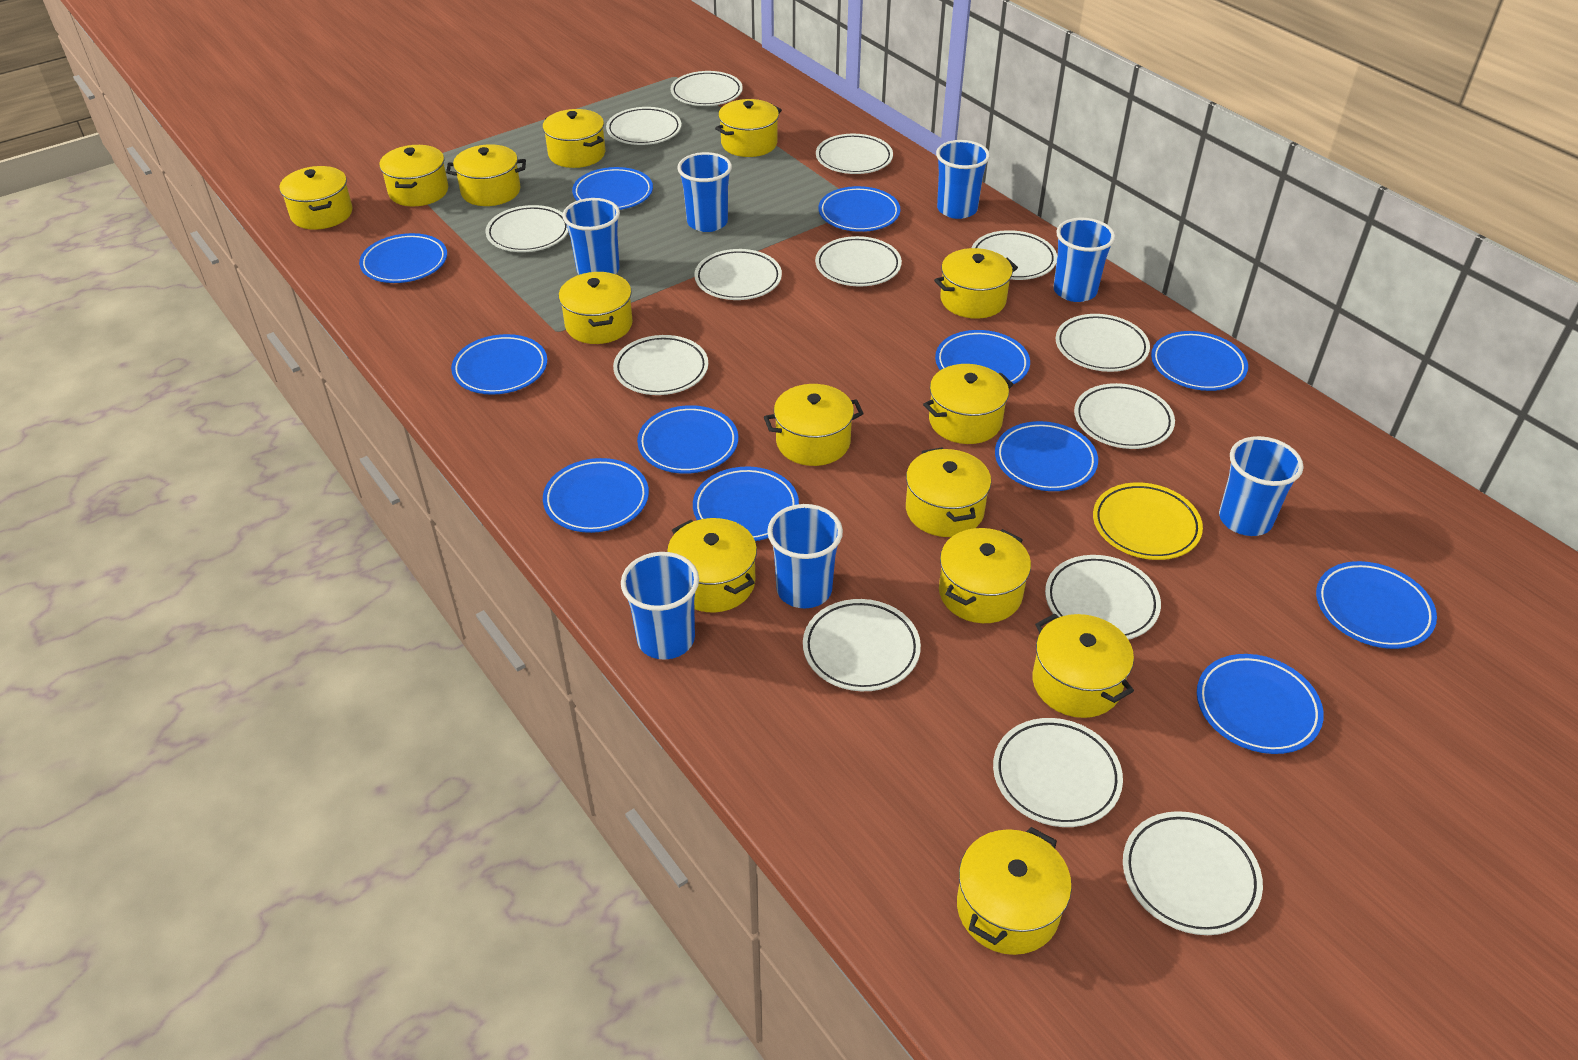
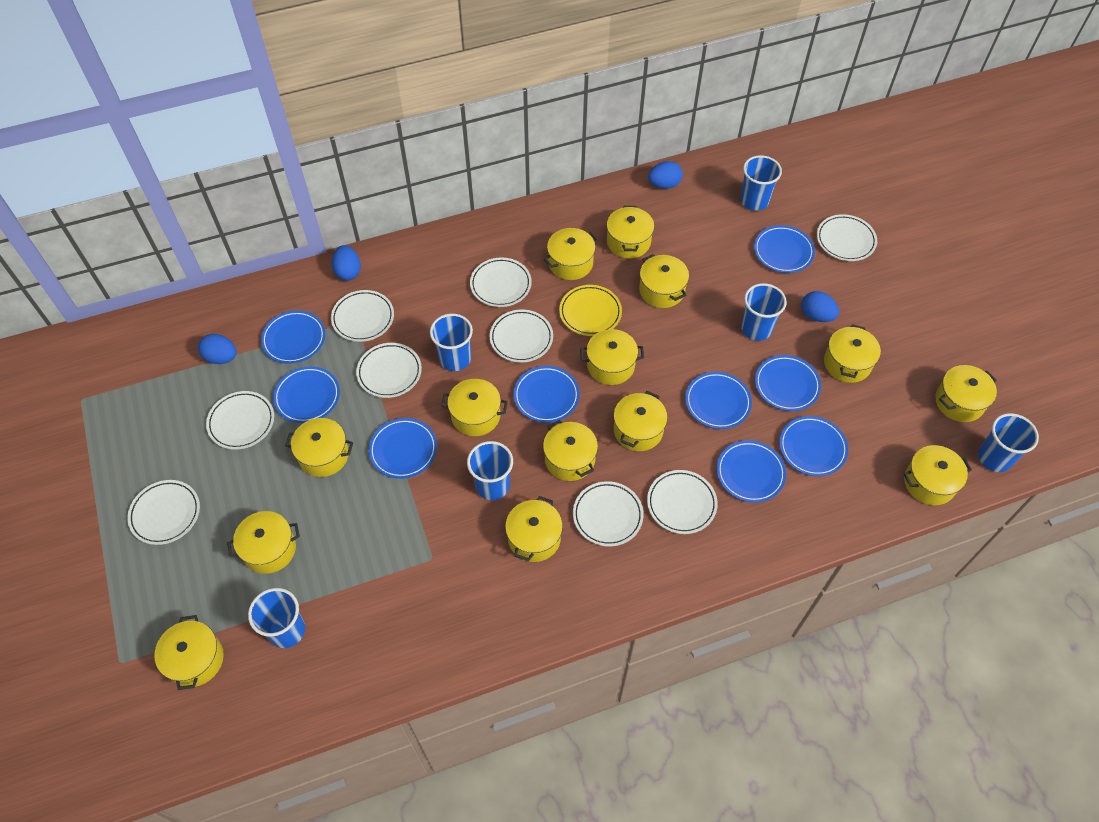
blue cup: 7 -> 6
blue egg: 0 -> 4
blue plate: 12 -> 9
white plate: 14 -> 9

